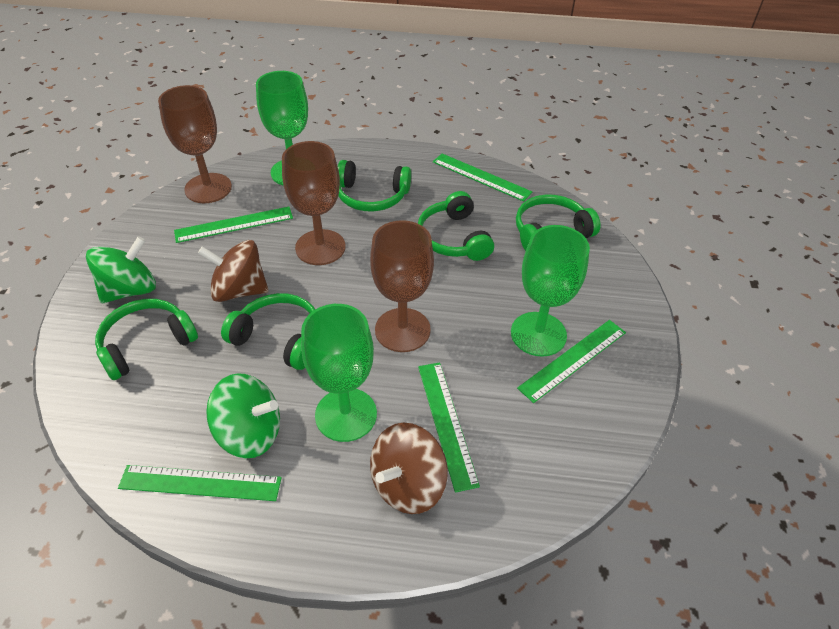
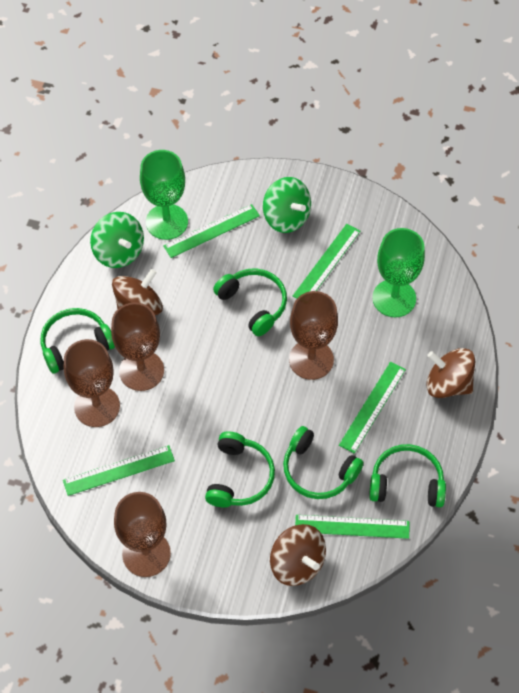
brown goblet: 3 -> 4
brown spinning top: 2 -> 3
green goblet: 3 -> 2

